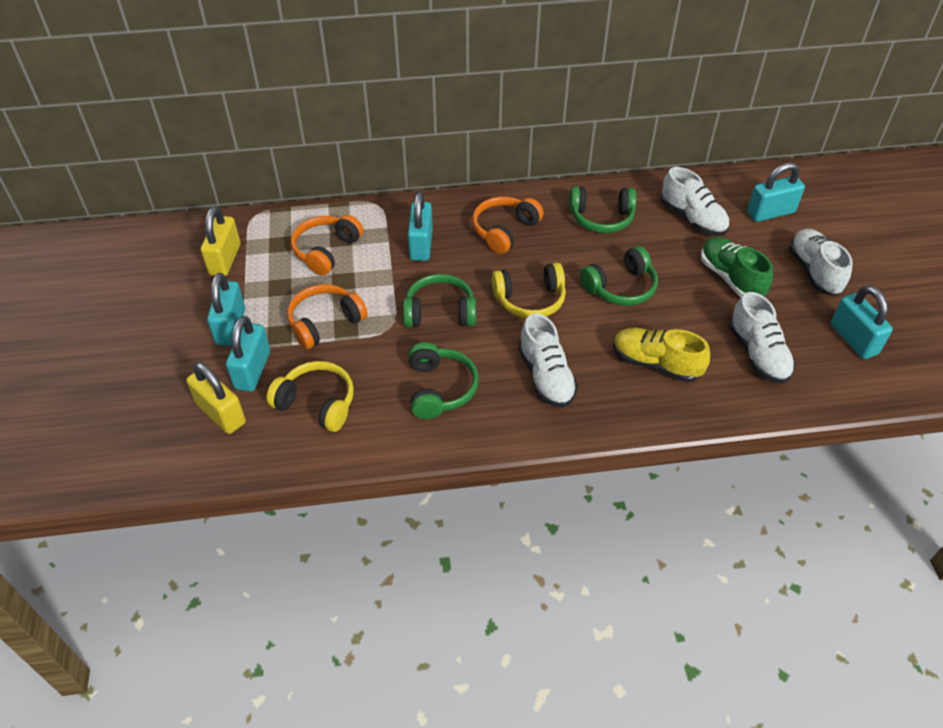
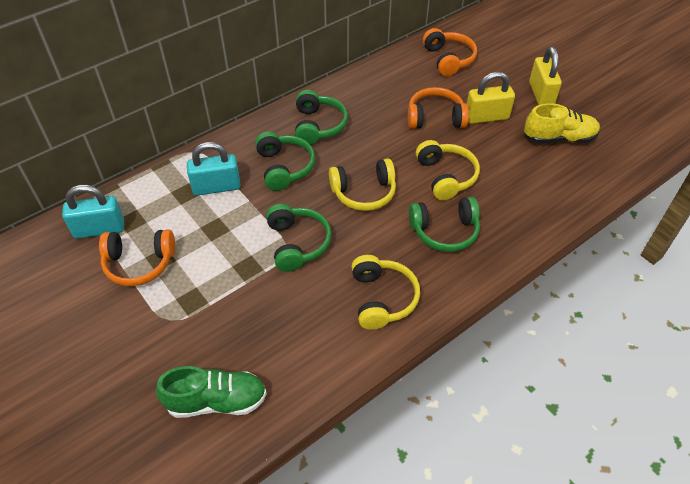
turquoise padlock: 5 -> 2
white shoe: 4 -> 0
yellow headphones: 2 -> 3

